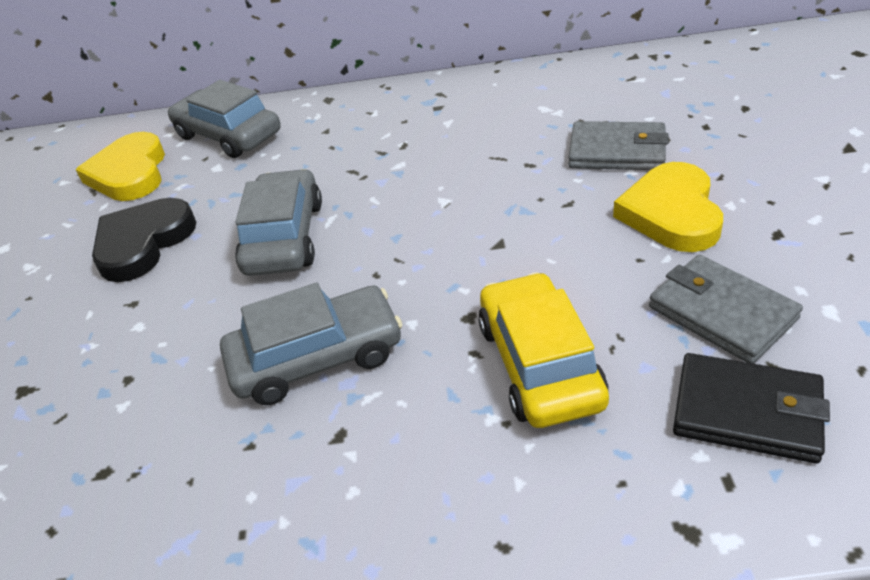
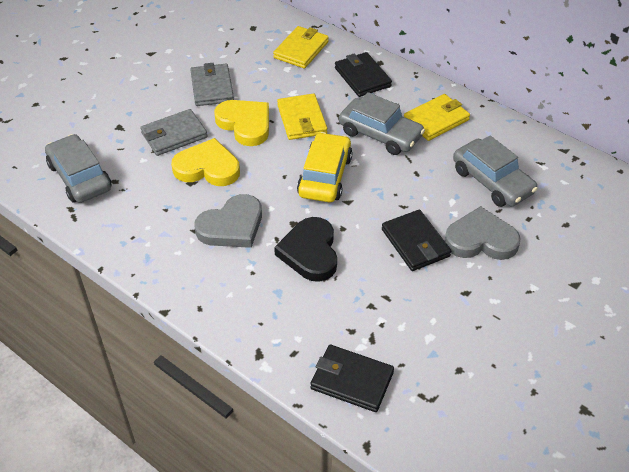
black wallet: 1 -> 3
grey heart: 0 -> 2
yellow wallet: 0 -> 3

